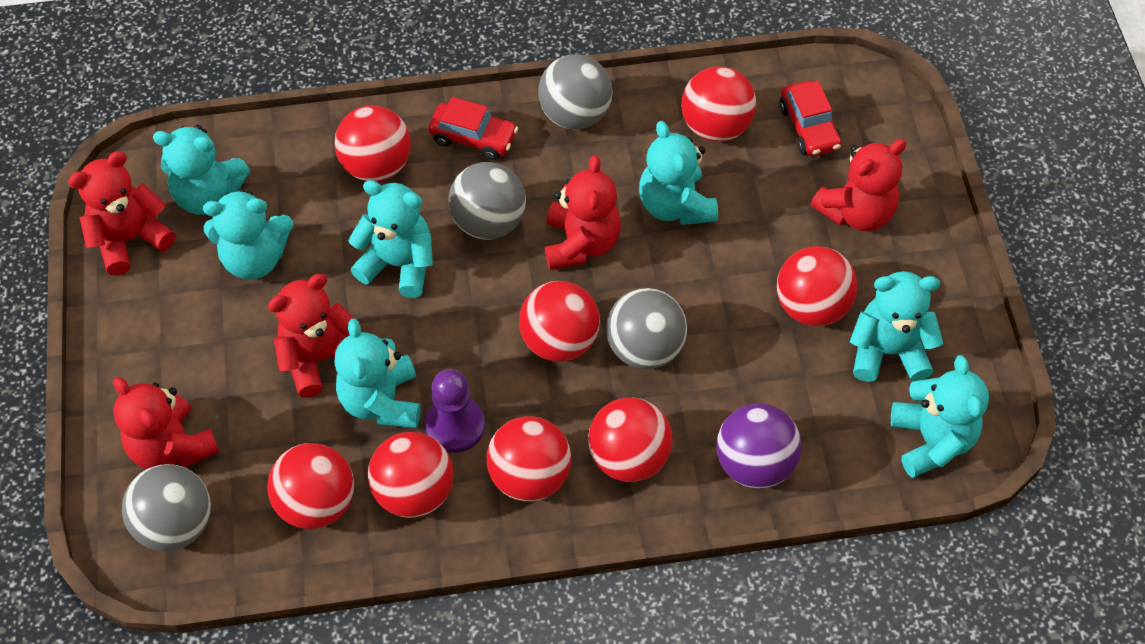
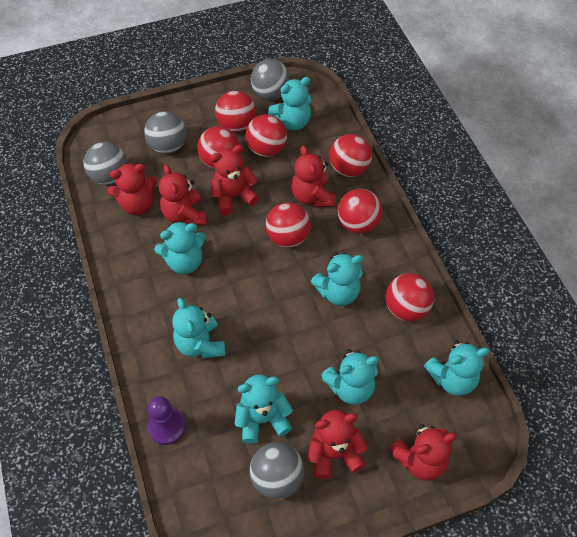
purple ball: 1 -> 0
red ball: 8 -> 7
red car: 2 -> 0
red teddy bear: 5 -> 6

